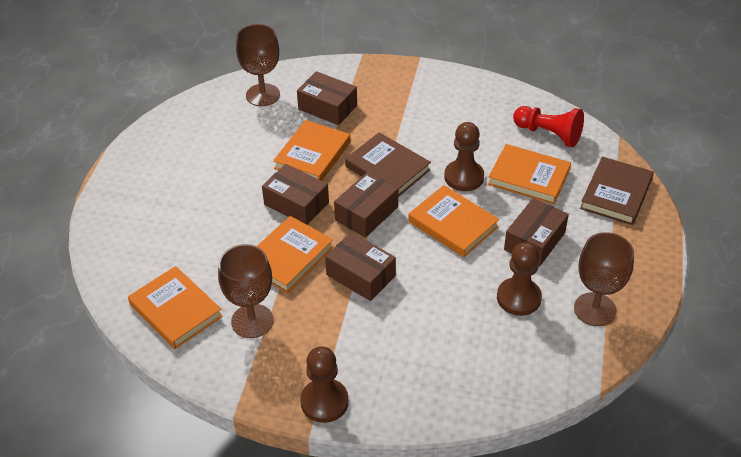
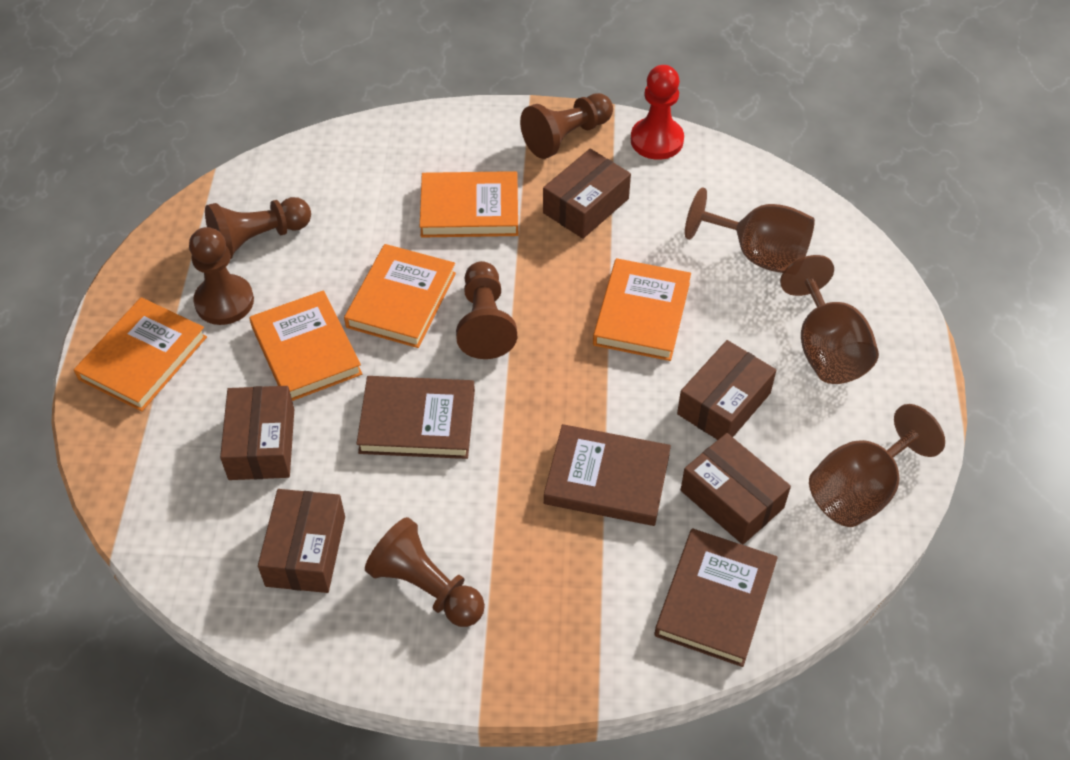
brown book: 2 -> 3
brown pawn: 3 -> 5

